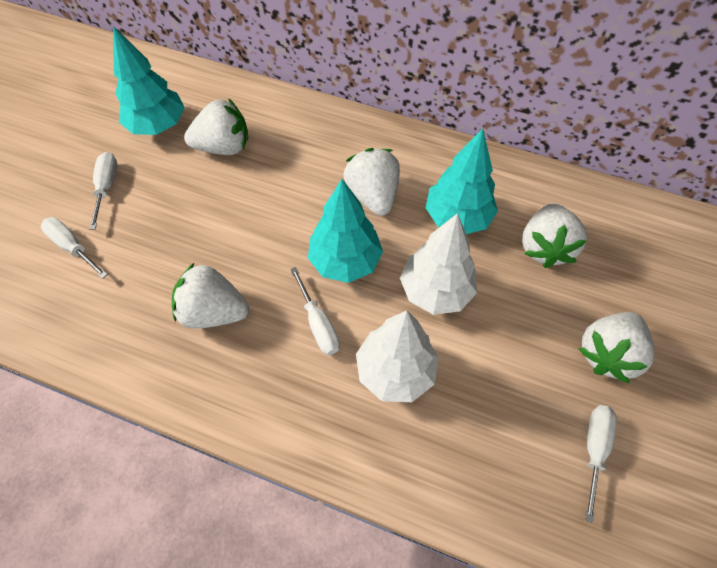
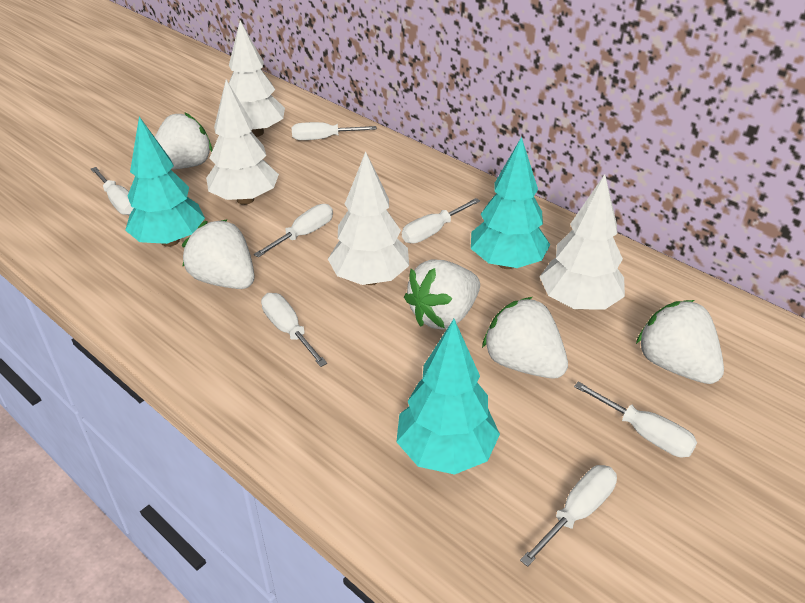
white screwdriver: 4 -> 7
white tree: 2 -> 4

